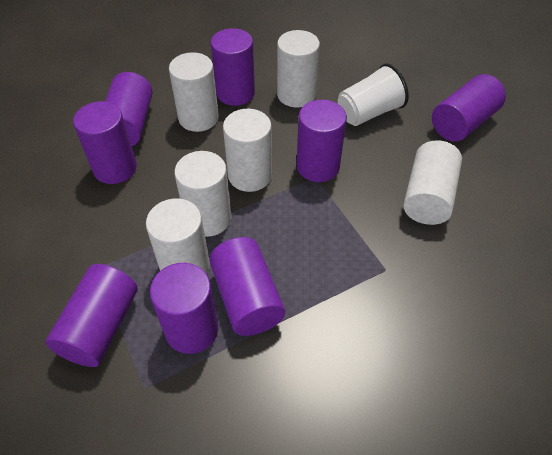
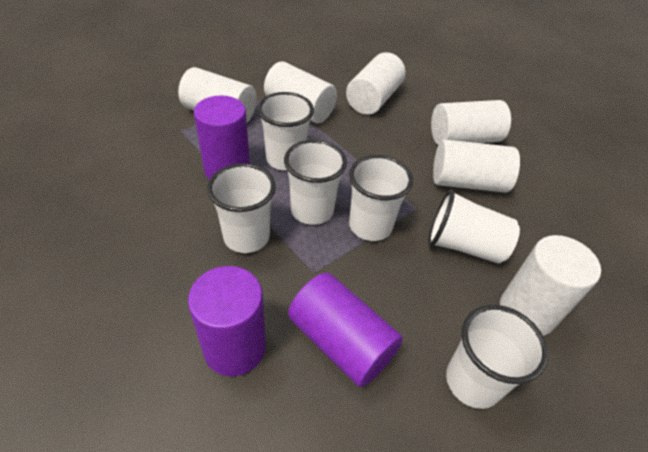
purple cylinder: 8 -> 3
white cup: 1 -> 6

